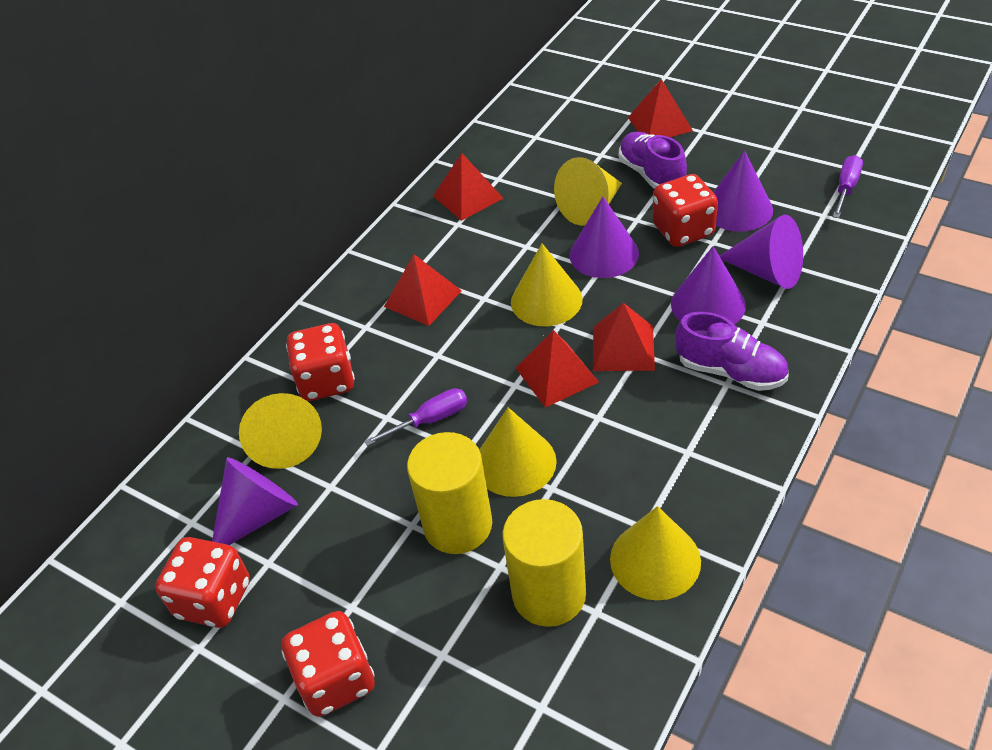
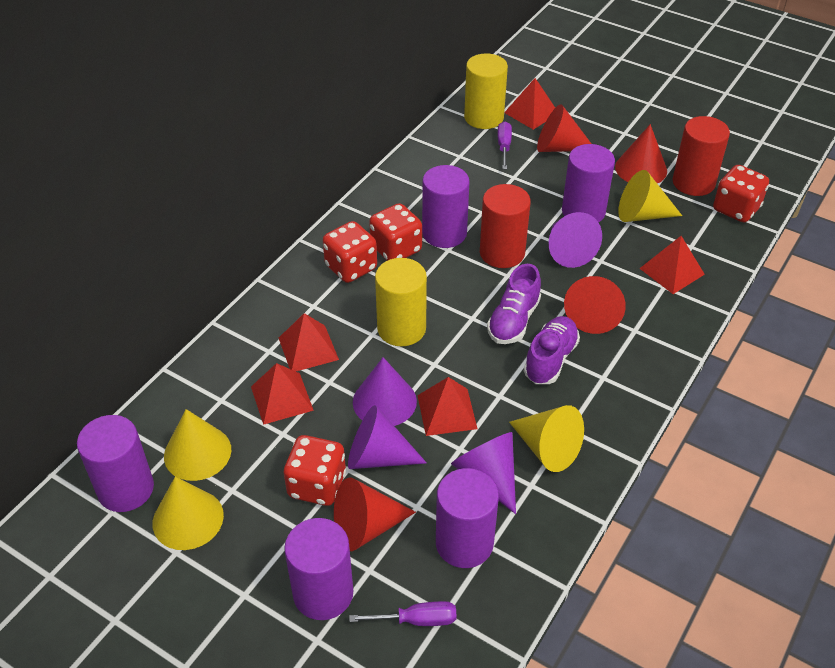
purple cone: 5 -> 4
purple cylinder: 0 -> 5
red cone: 0 -> 4
red cylinder: 0 -> 2
yellow cone: 5 -> 4

